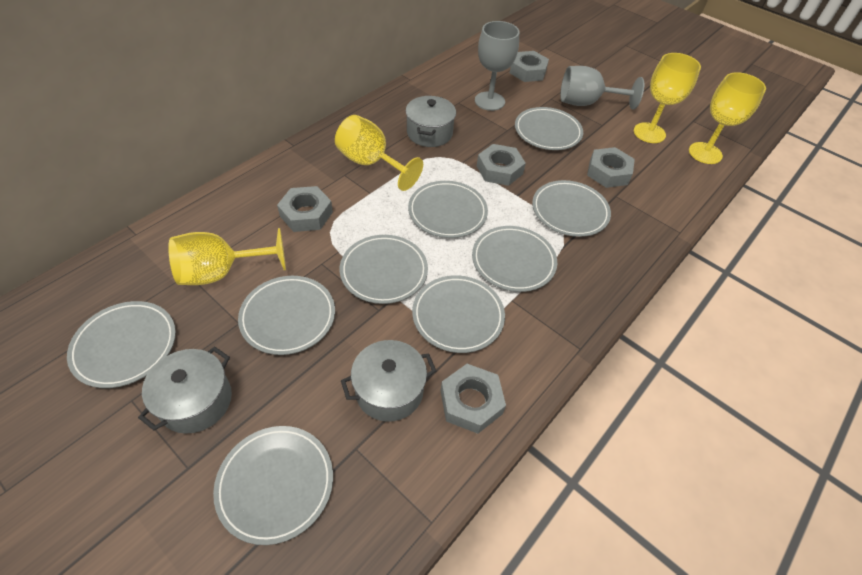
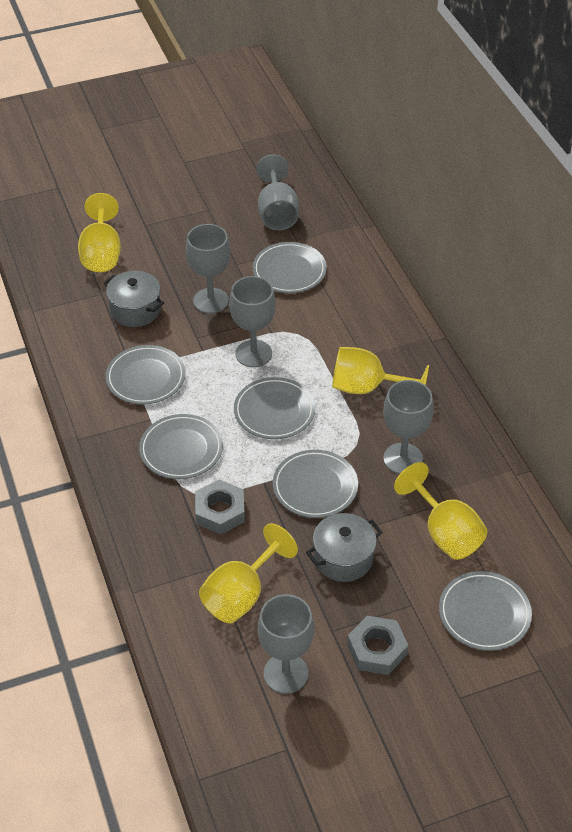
grey goblet: 2 -> 5
grey nut: 5 -> 2
grey plate: 9 -> 6
grey pot: 3 -> 2

